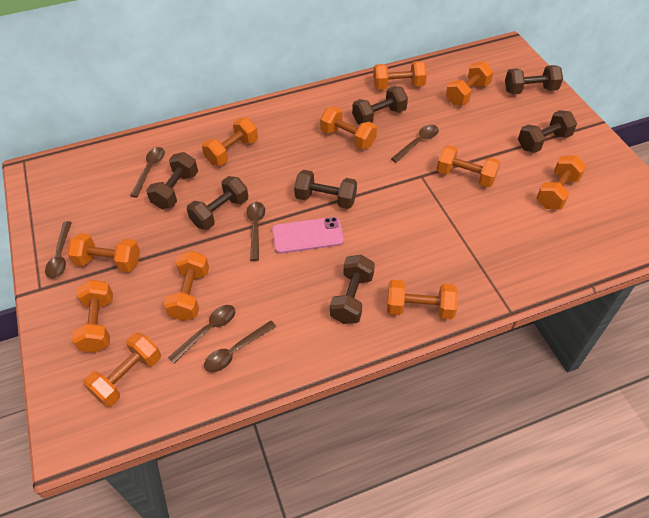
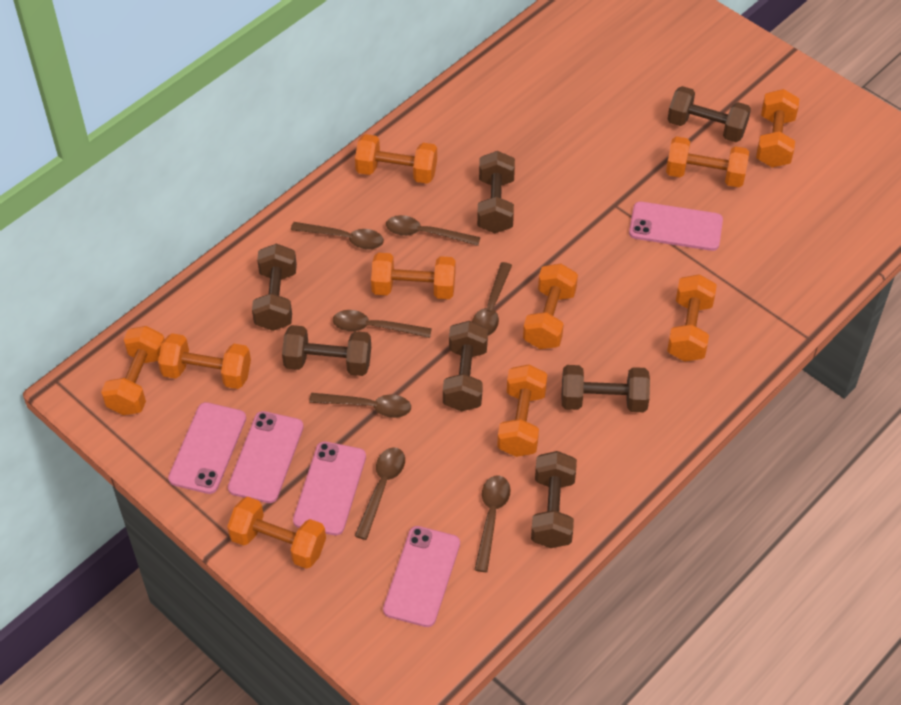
brown spoon: 6 -> 7
orange dumbbell: 11 -> 10
pink phone: 1 -> 5

